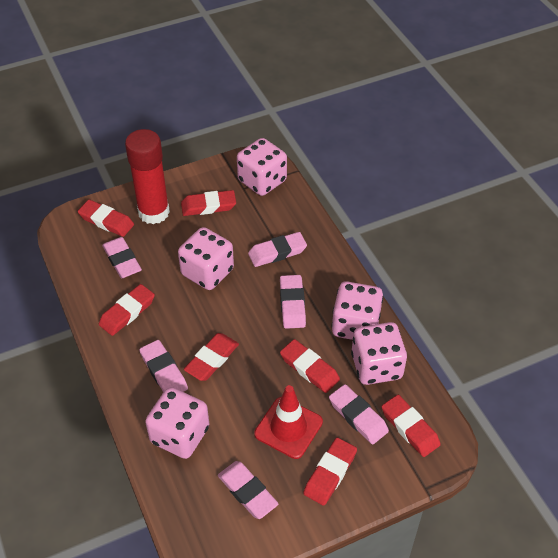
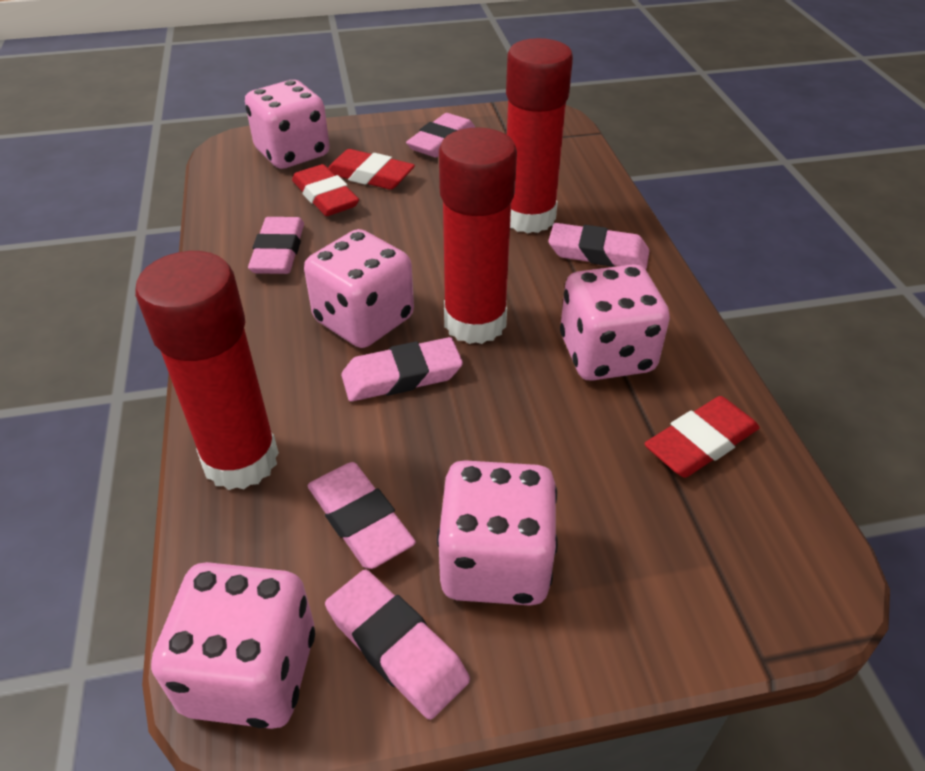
red eraser: 7 -> 3
red glue stick: 1 -> 3
red traffic cone: 1 -> 0

